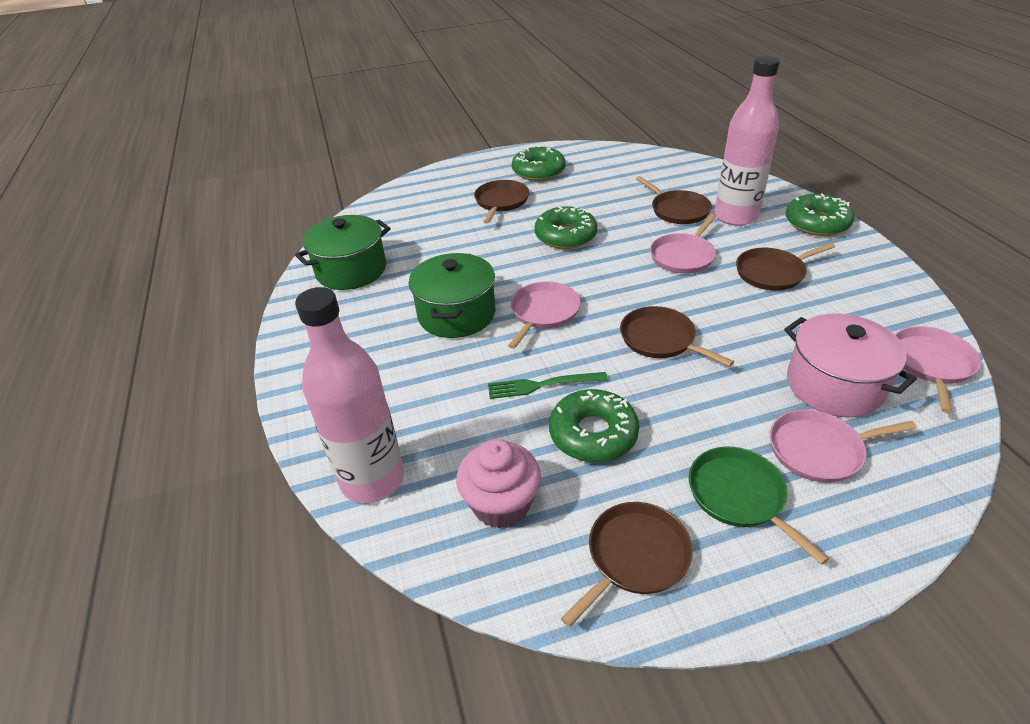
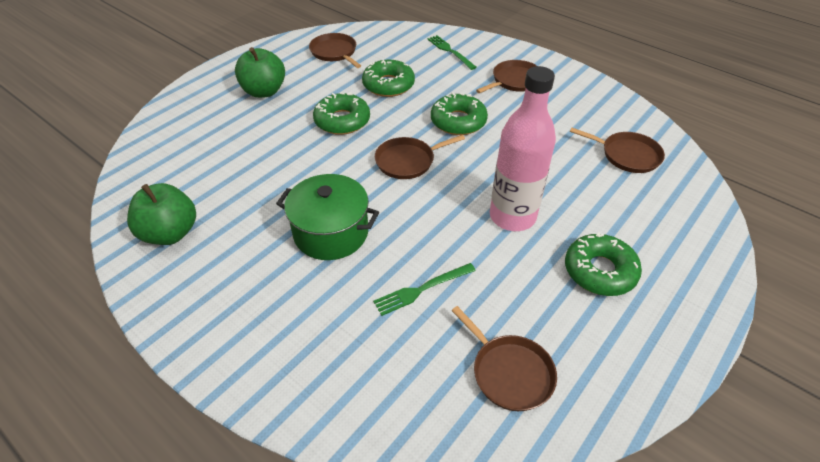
green apple: 0 -> 2
green fork: 1 -> 2
green pan: 1 -> 0
green pot: 2 -> 1
pink bottle: 2 -> 1
pink cupcake: 1 -> 0
pink pan: 4 -> 0
pink pot: 1 -> 0

